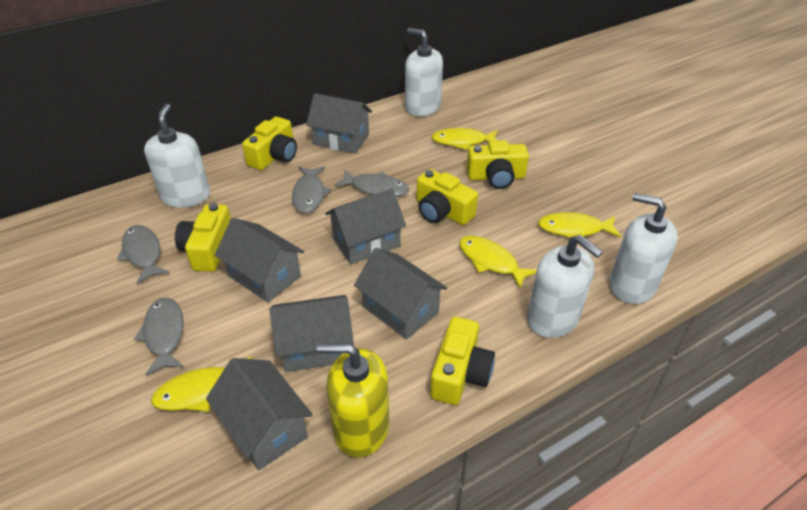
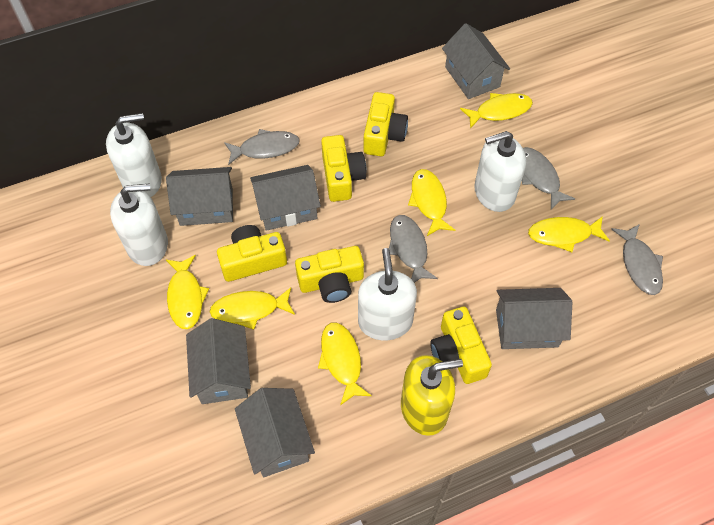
yellow fish: 4 -> 6

